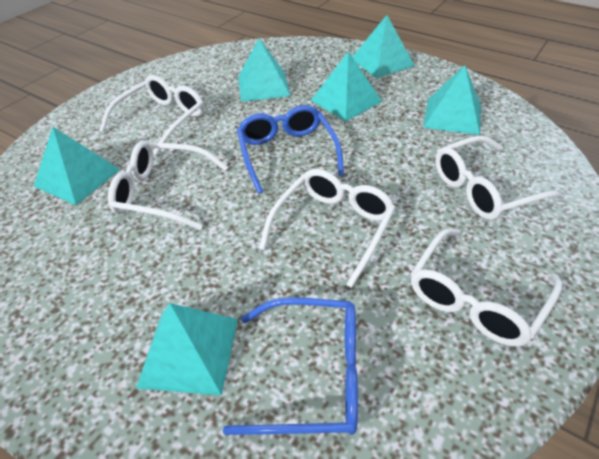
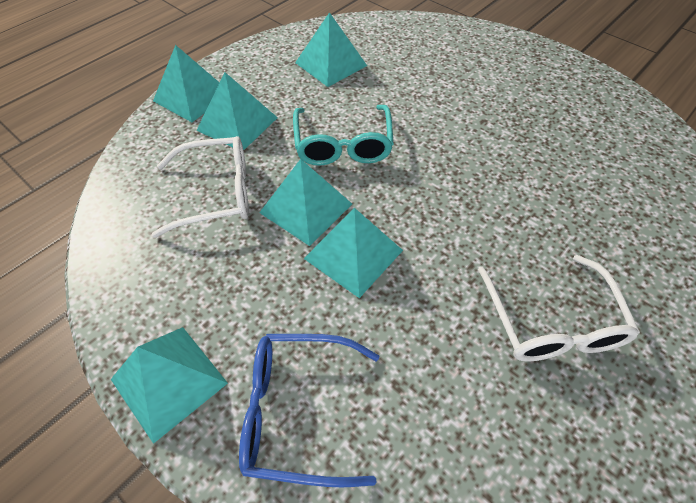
blue glasses: 2 -> 1
turquoise glasses: 0 -> 1
white glasses: 5 -> 2

